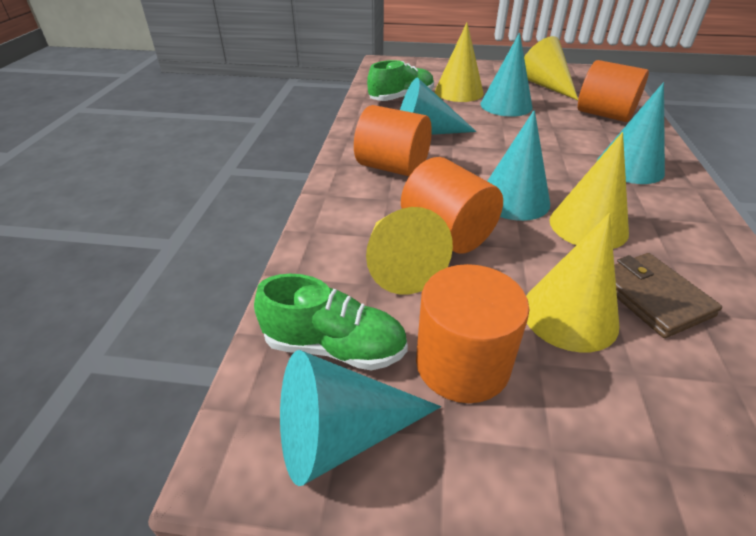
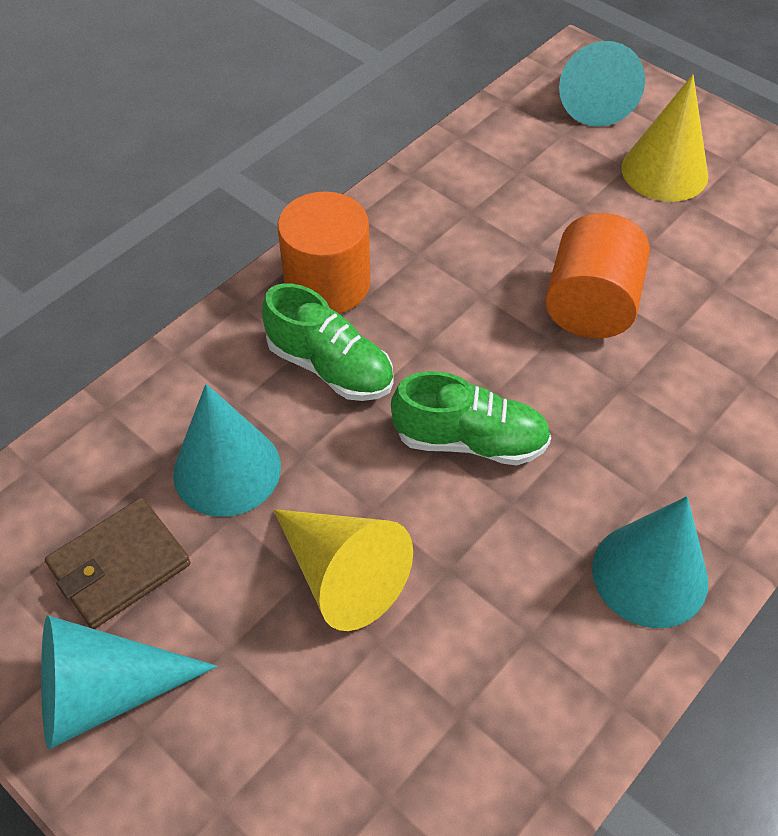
orange cylinder: 4 -> 2
turquoise cone: 5 -> 4
yellow cone: 5 -> 2

